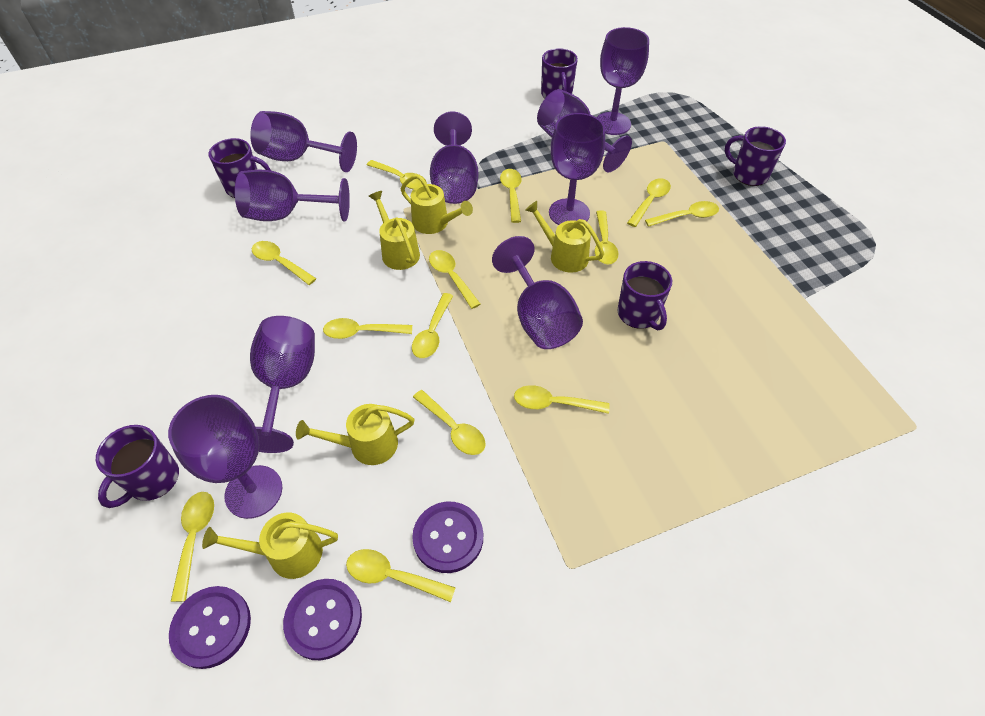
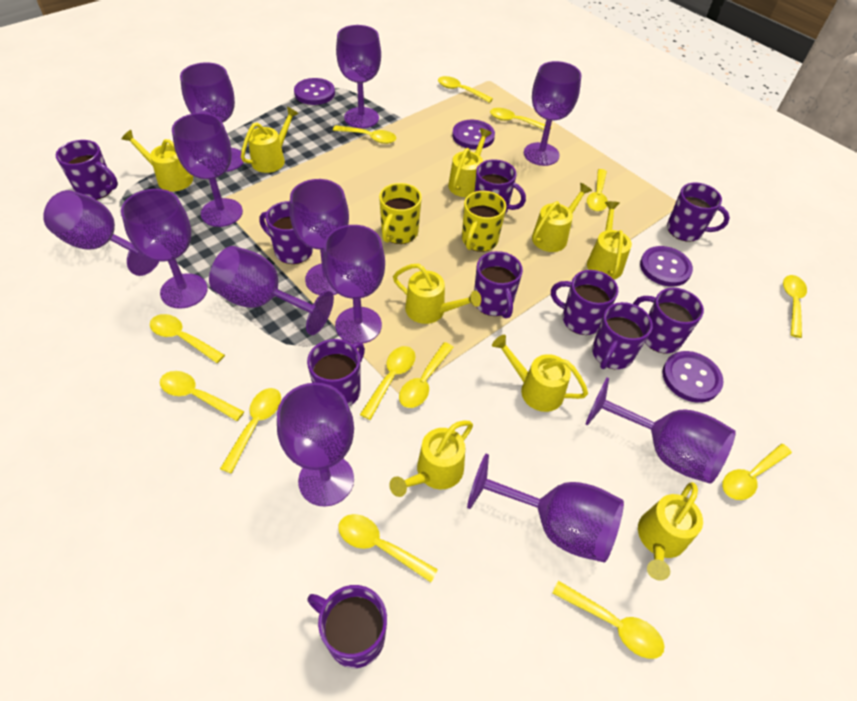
purple button: 3 -> 4
purple goblet: 9 -> 12
purple mug: 5 -> 10
yellow mug: 0 -> 2
yellow watering can: 5 -> 9

